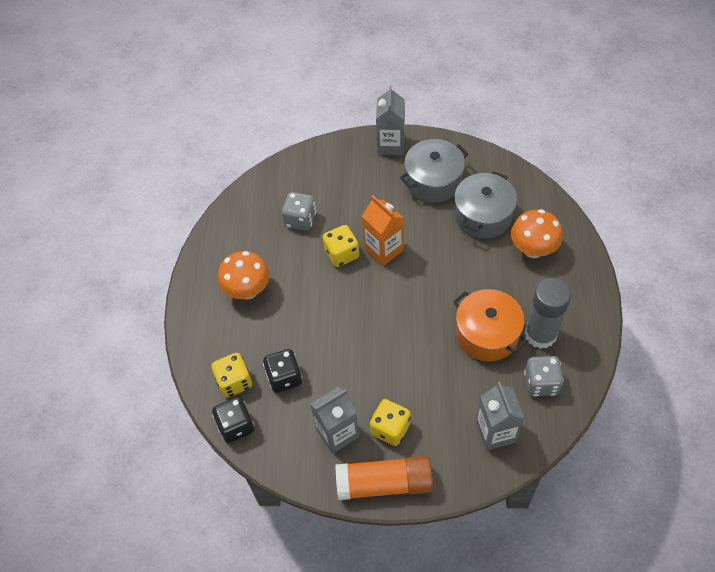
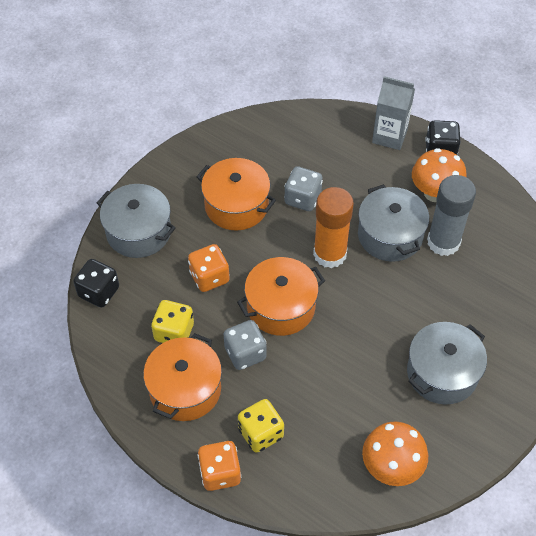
grey carton: 3 -> 1
grey pot: 2 -> 3
orange carton: 1 -> 0
orange dice: 0 -> 2
orange pot: 1 -> 3
yellow dice: 3 -> 2

